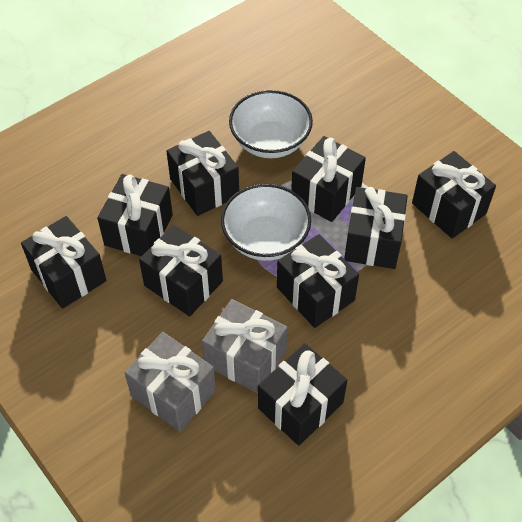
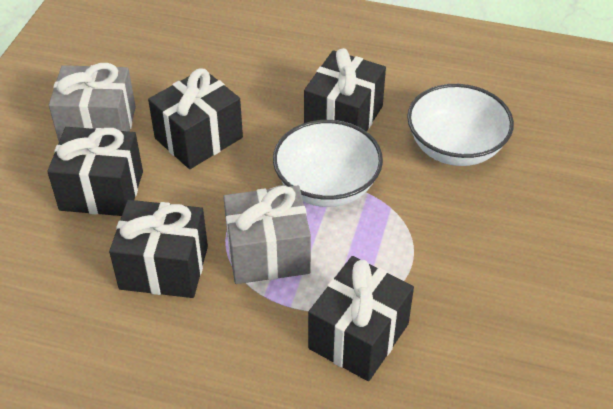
black gift: 9 -> 5

